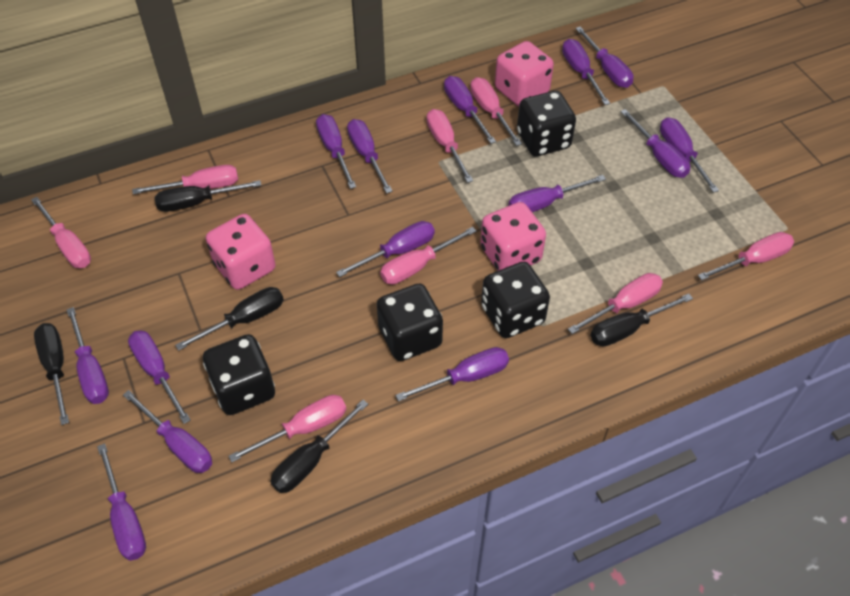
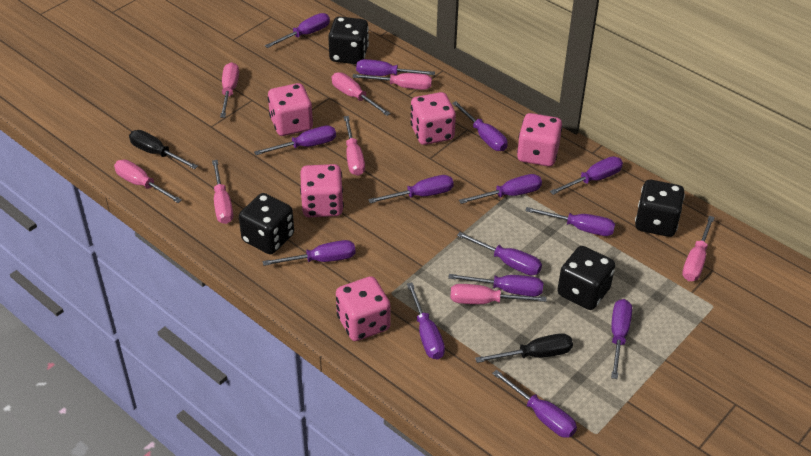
black screwdriver: 5 -> 2
pink dice: 3 -> 5

